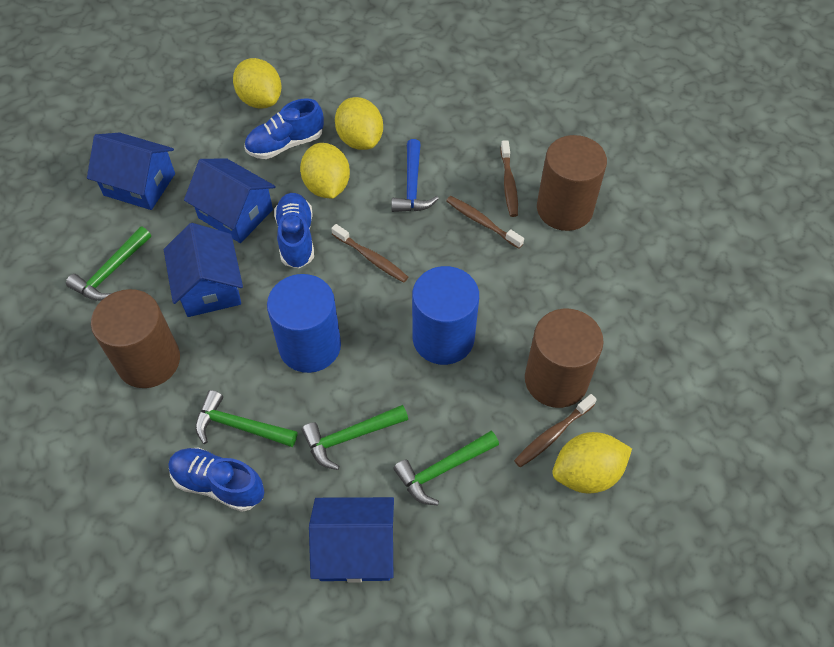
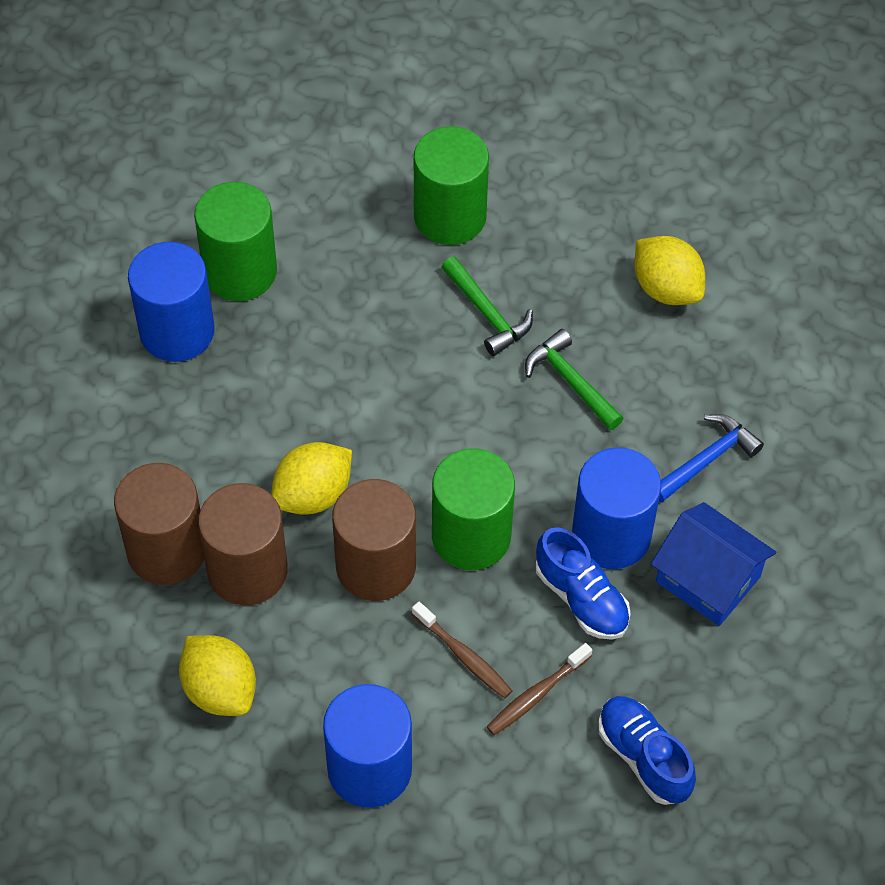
blue cylinder: 2 -> 3
blue house: 4 -> 1
blue shoe: 3 -> 2
brown toothbrush: 4 -> 2
green cylinder: 0 -> 3
green hammer: 4 -> 2
yellow lemon: 4 -> 3

